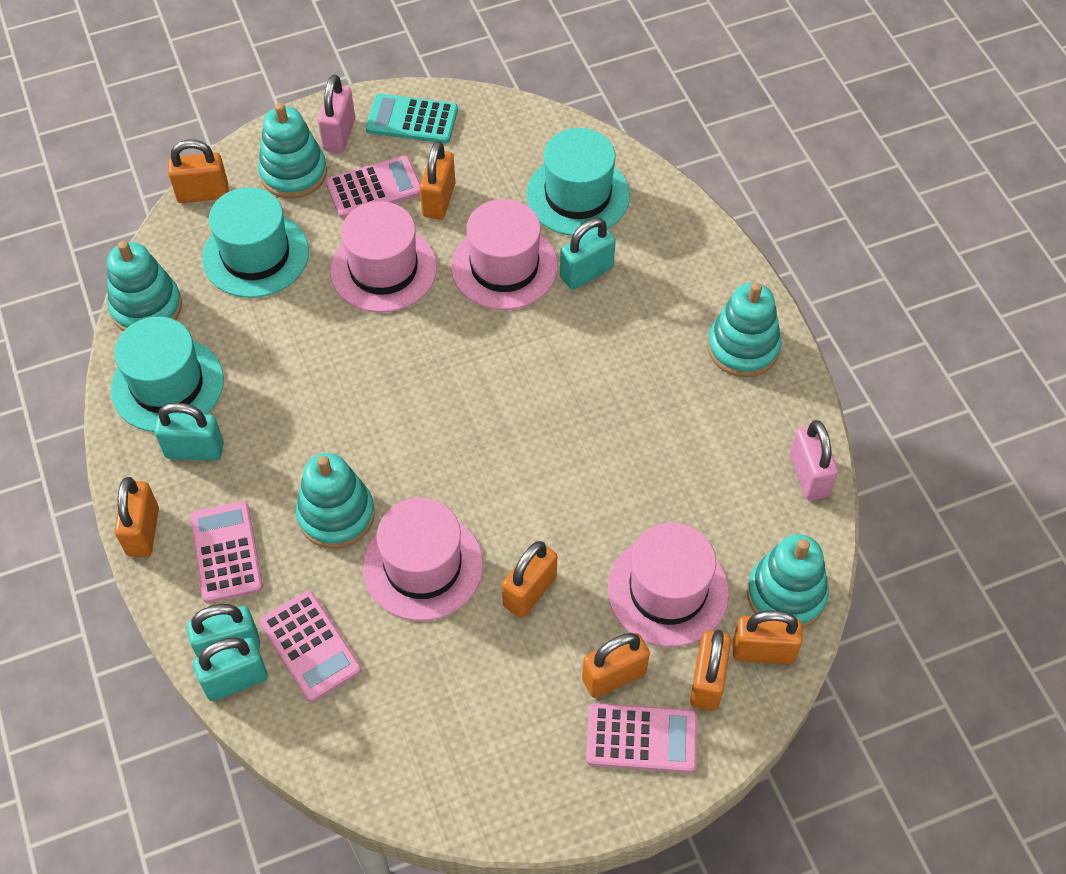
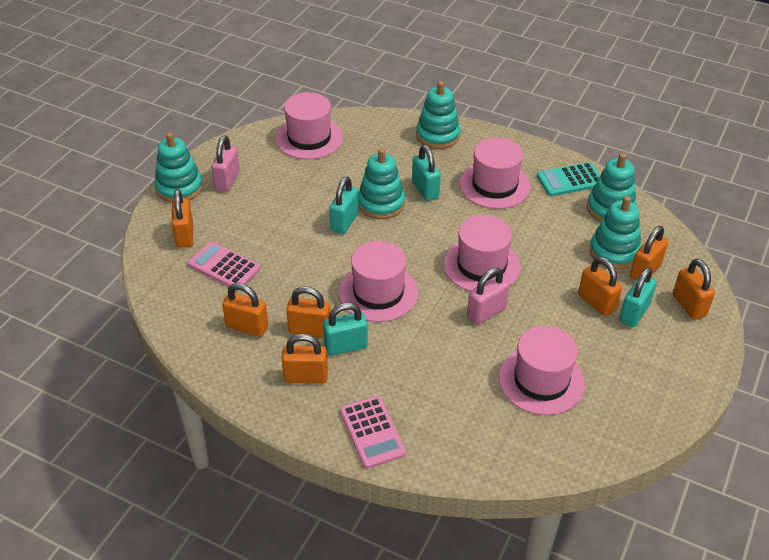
pink calculator: 4 -> 2
pink hat: 4 -> 5
turquoise hat: 3 -> 0

